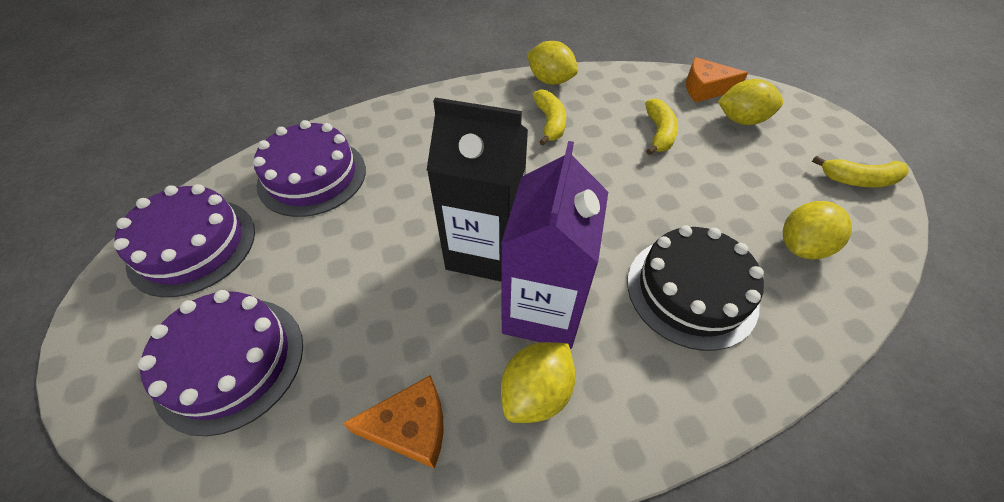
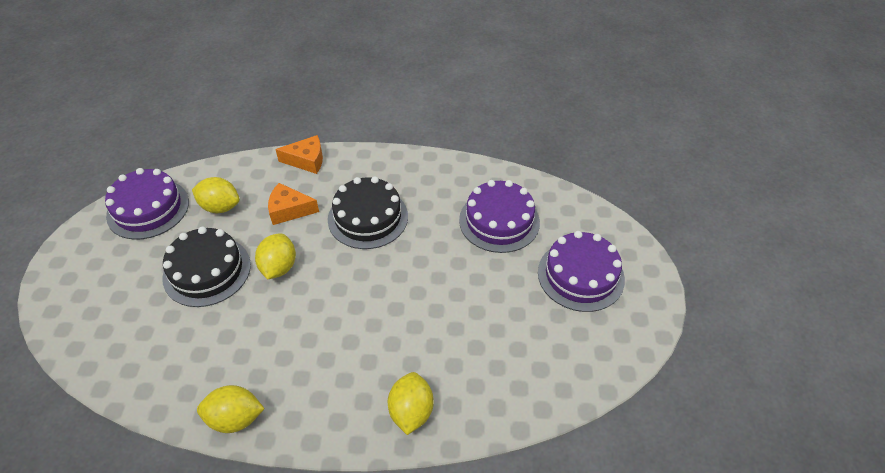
black cake: 1 -> 2
black carton: 1 -> 0
purple carton: 1 -> 0
yellow banana: 3 -> 0

